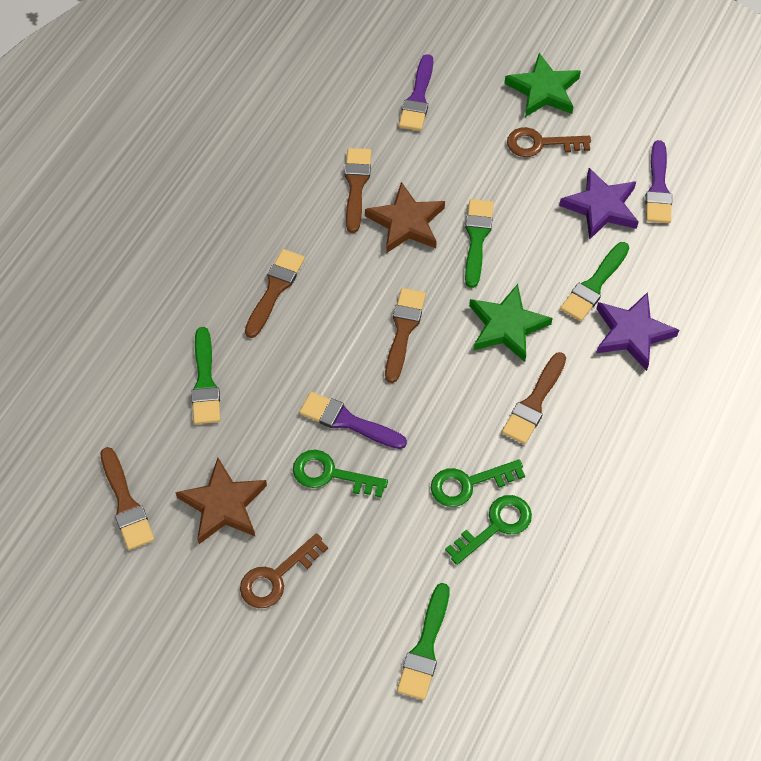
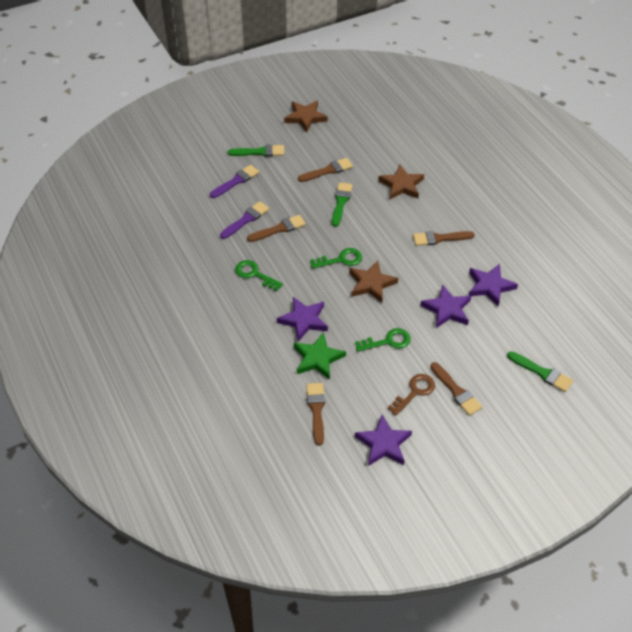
brown key: 2 -> 1
brown star: 2 -> 3
green brush: 4 -> 3
green star: 2 -> 1
purple brush: 3 -> 2
purple star: 2 -> 4

